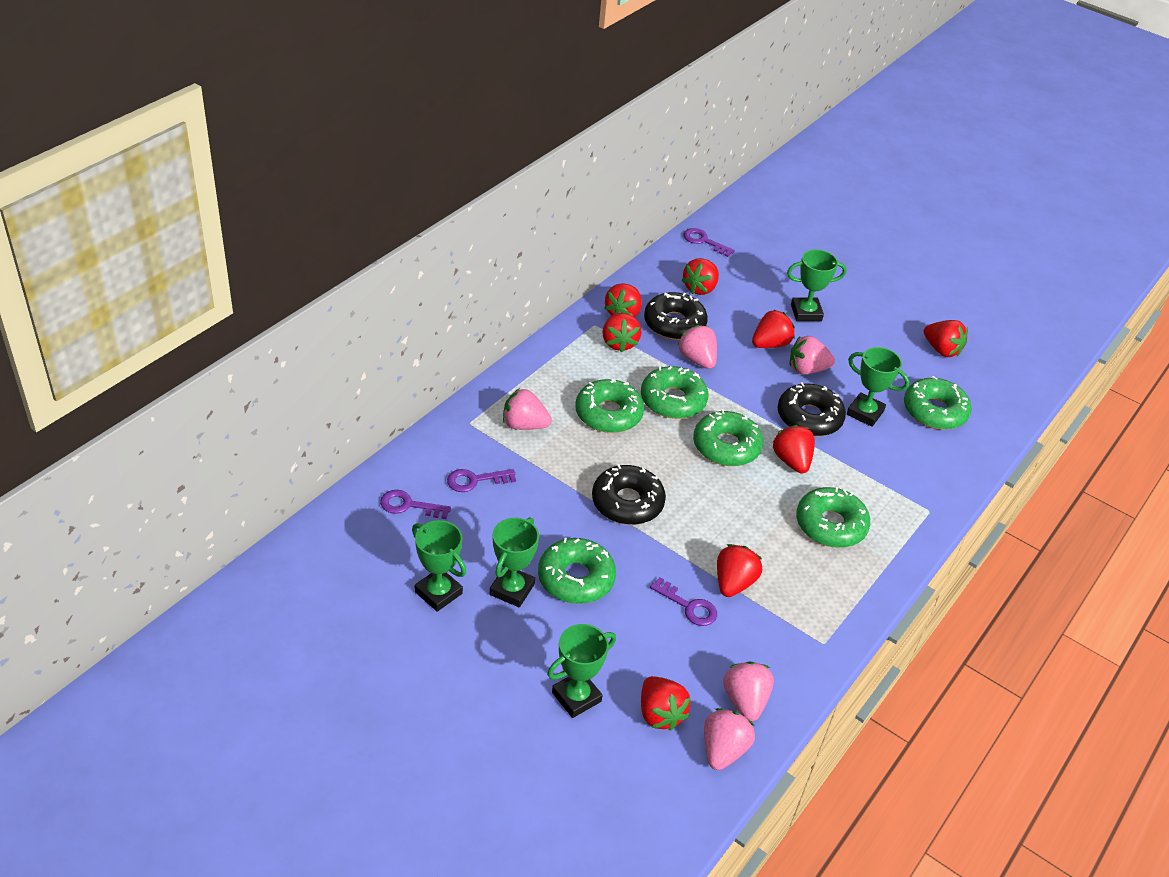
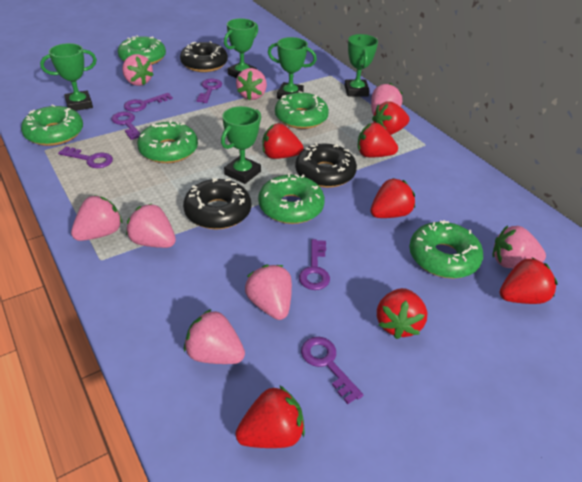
pink strawberry: 5 -> 8
purple key: 4 -> 6
red strawberry: 8 -> 7

